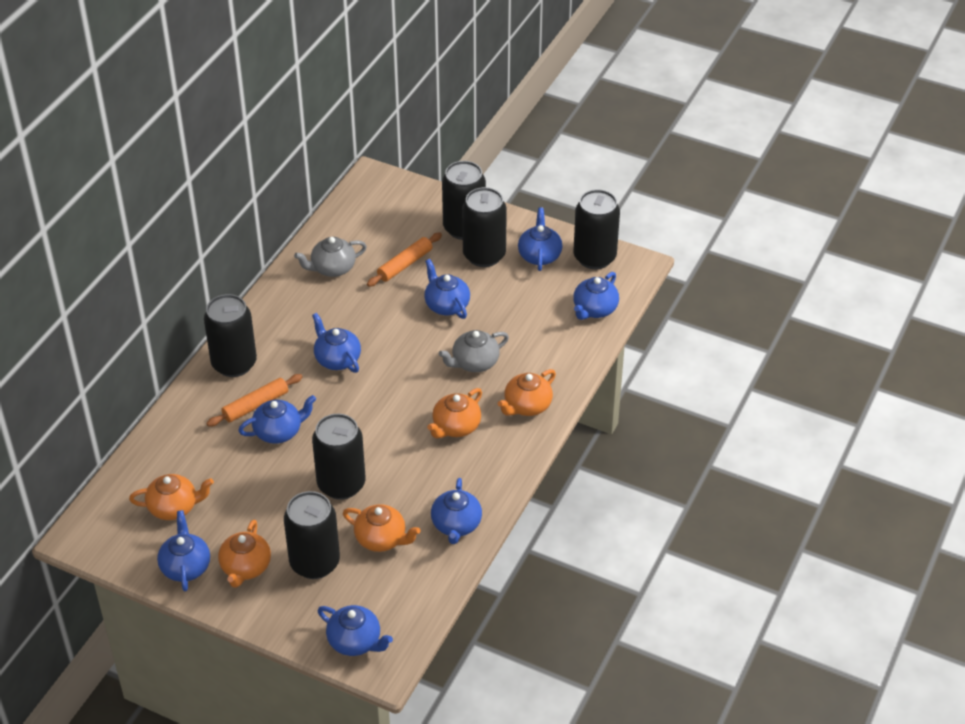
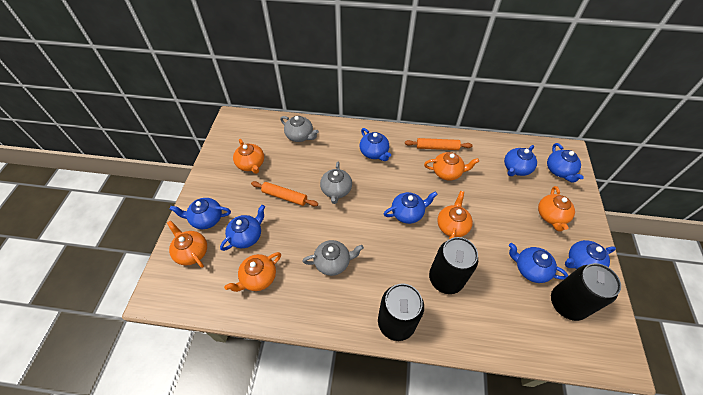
black can: 6 -> 3
grey teapot: 2 -> 3
orange teapot: 5 -> 6

